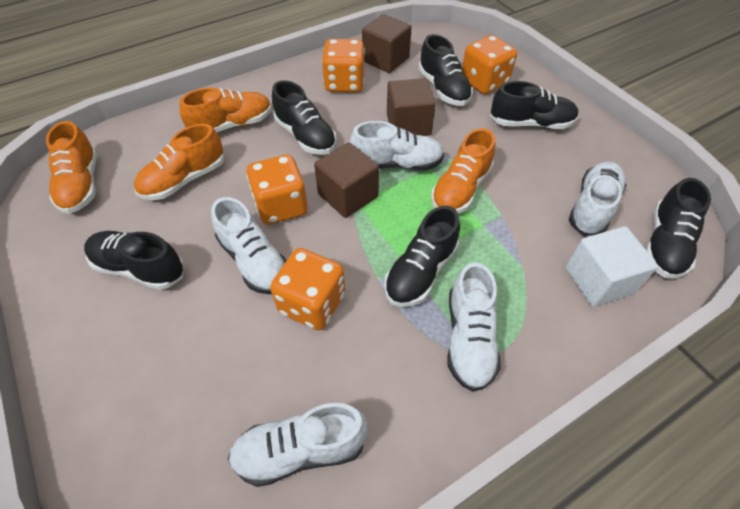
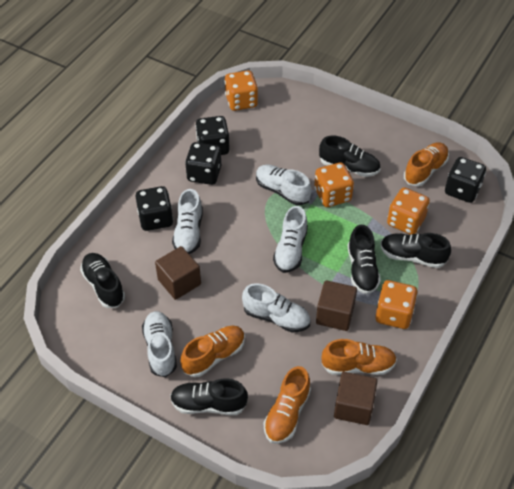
black dice: 0 -> 4
black shoe: 6 -> 5
white cube: 1 -> 0

